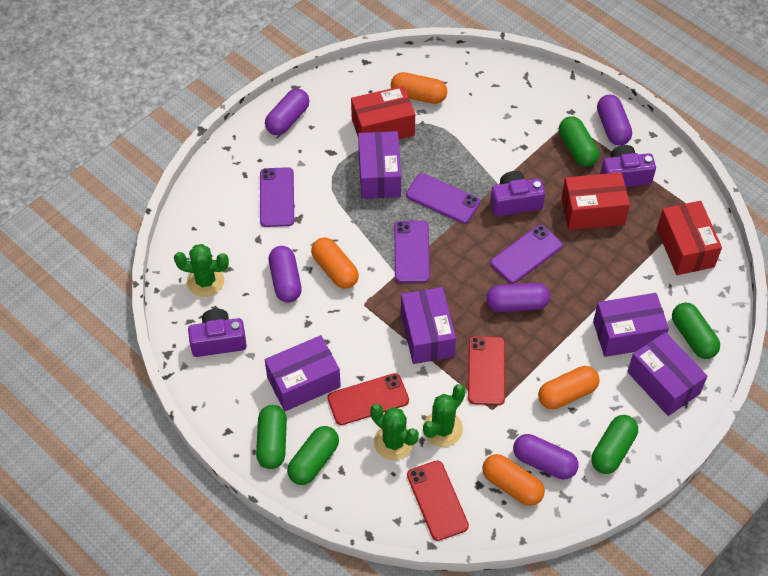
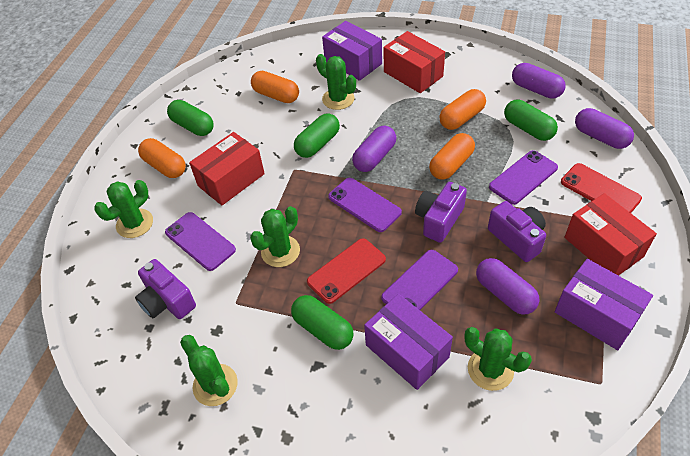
green cactus: 3 -> 5
green capsule: 5 -> 4
purple box: 5 -> 3
purple capsule: 5 -> 4
red phone: 3 -> 2

